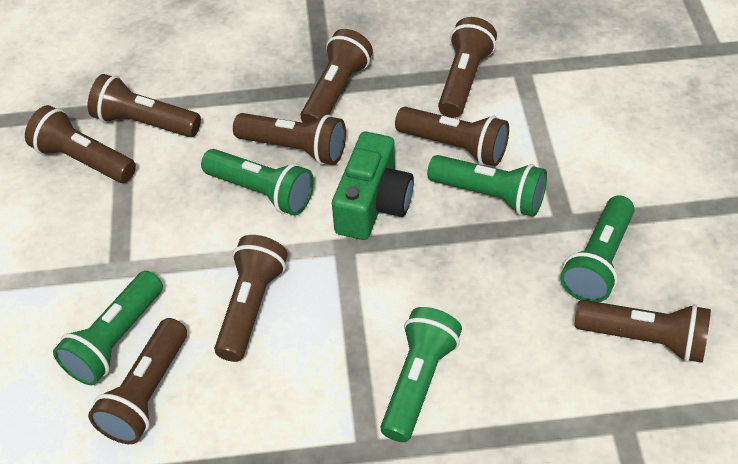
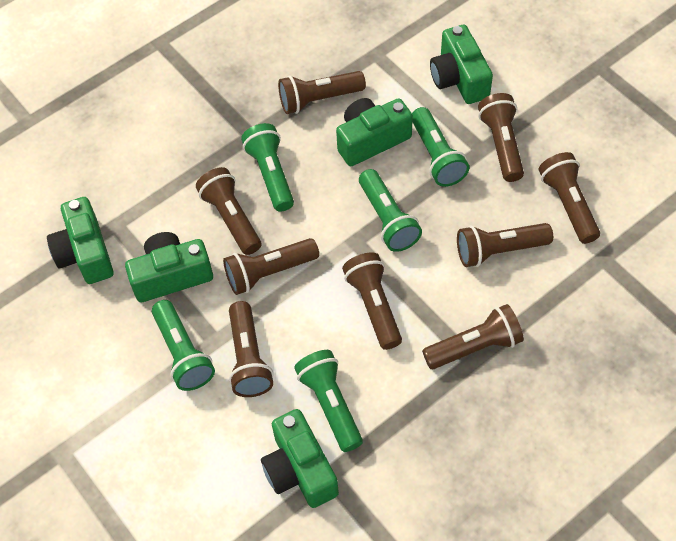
green camera: 1 -> 5

